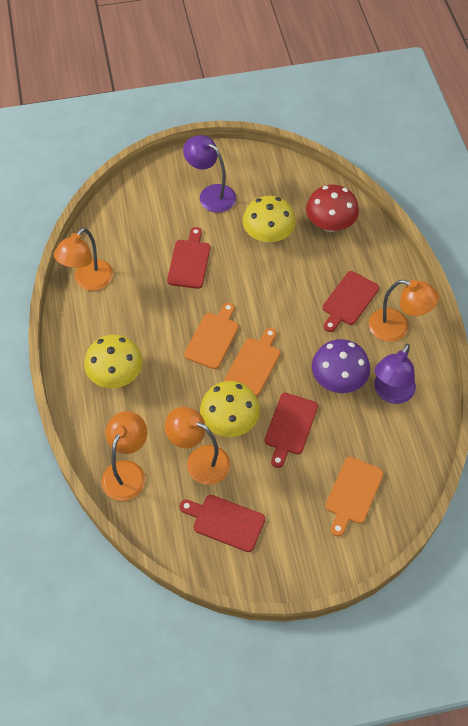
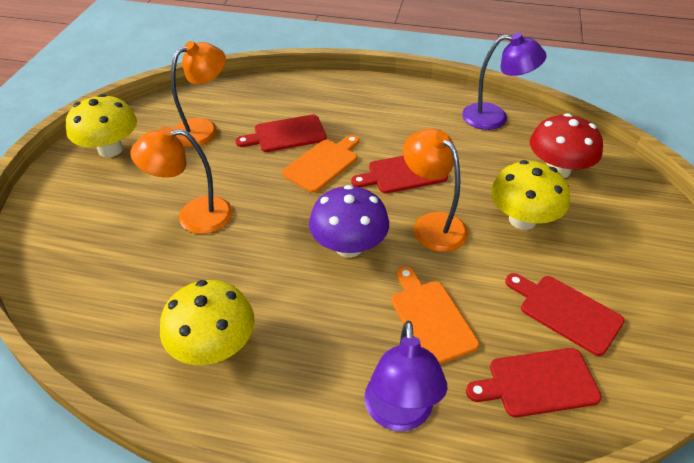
orange cutting board: 3 -> 2
orange lamp: 4 -> 3

